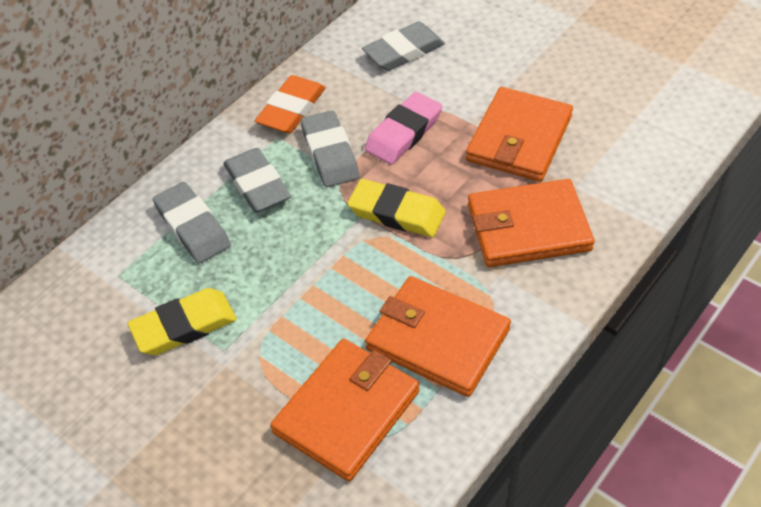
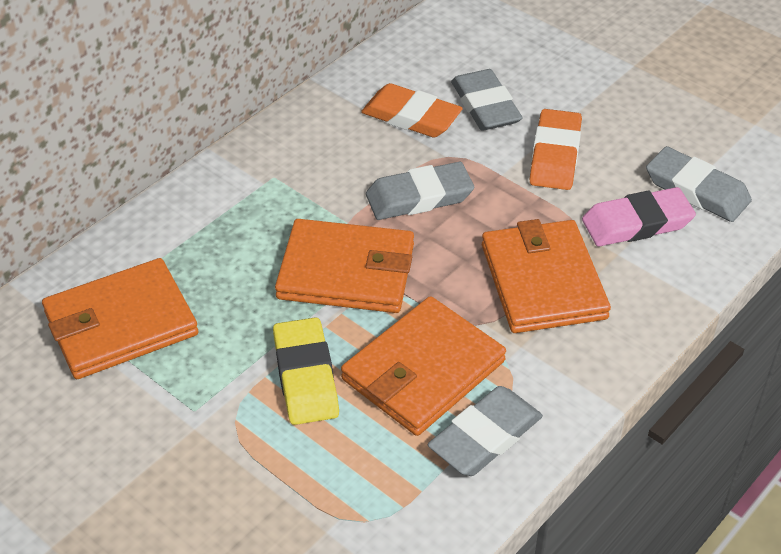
orange eraser: 1 -> 2
yellow eraser: 2 -> 1

